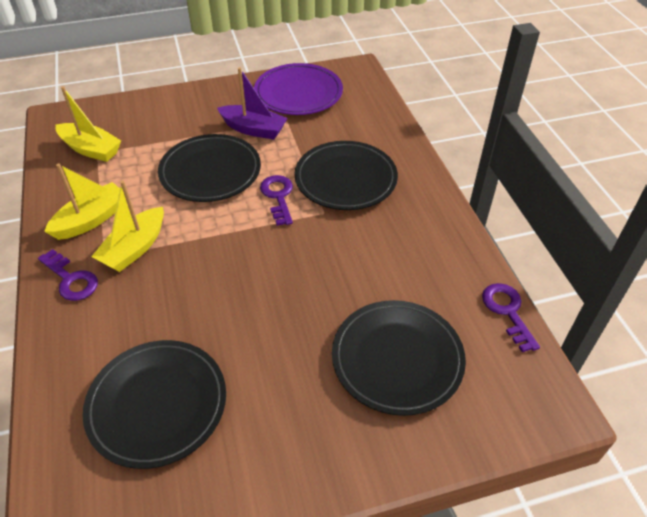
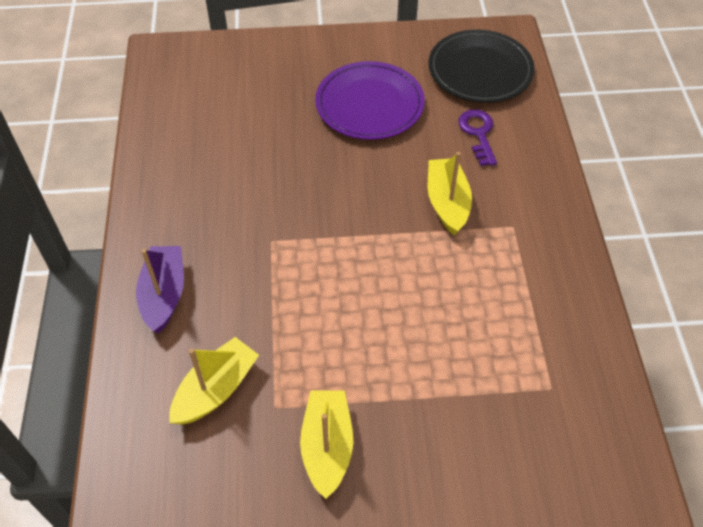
black plate: 4 -> 1
purple key: 3 -> 1

